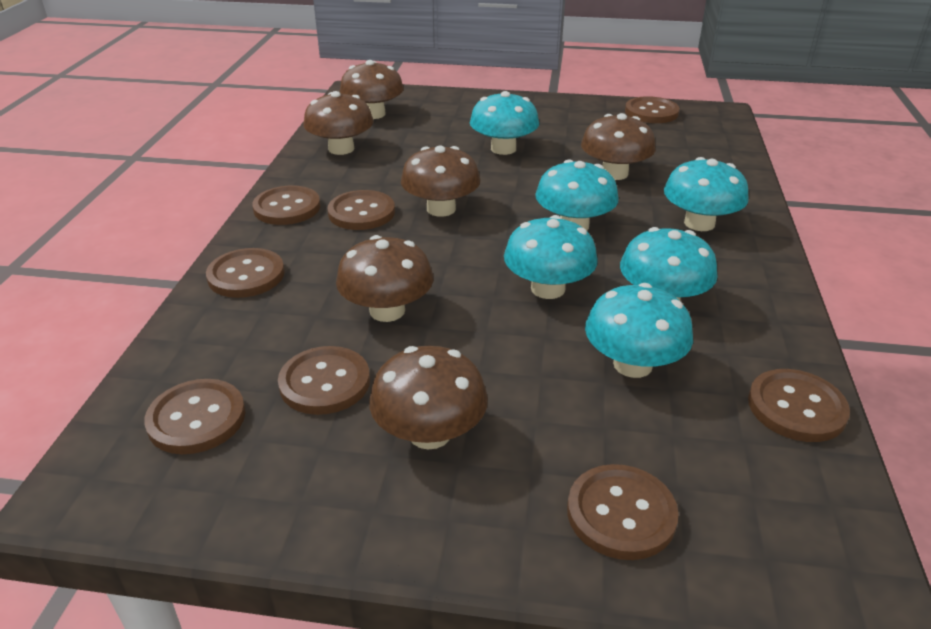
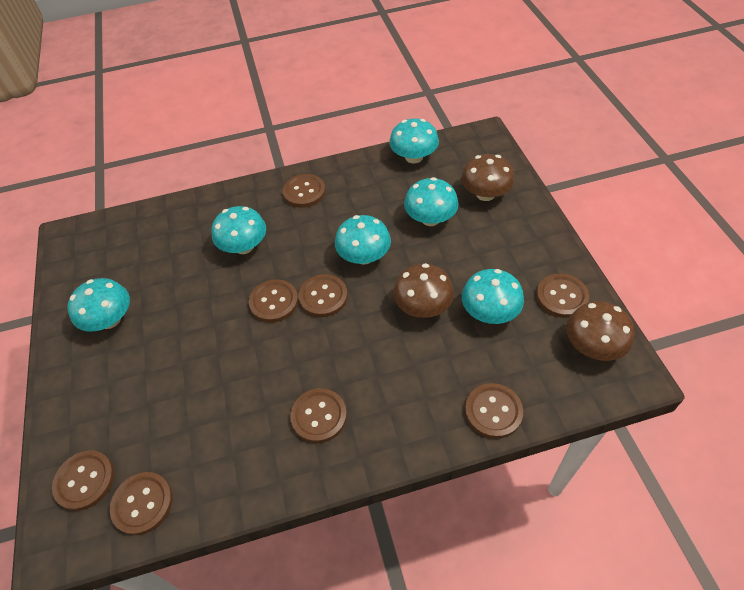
brown mushroom: 6 -> 3

